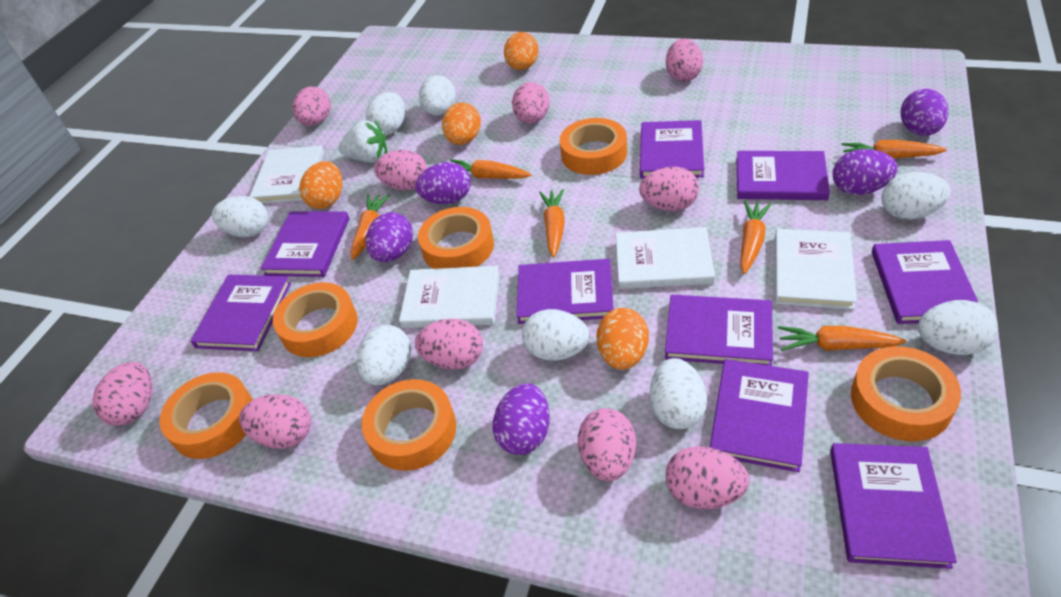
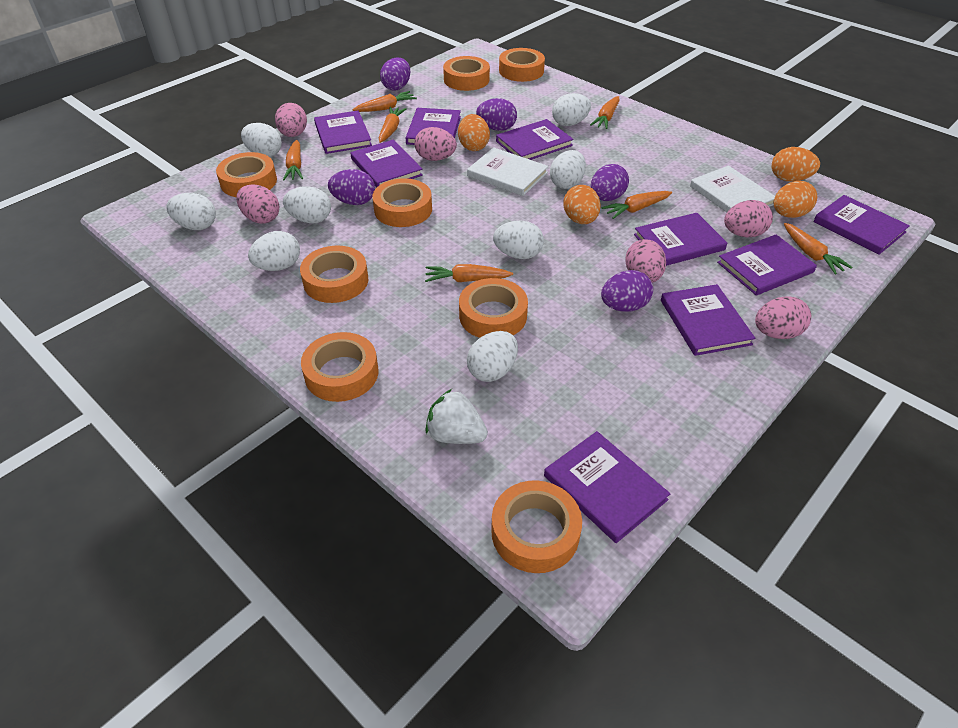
orange carrot: 6 -> 7
orange tape: 6 -> 8
pink egg: 10 -> 6
white book: 4 -> 2

